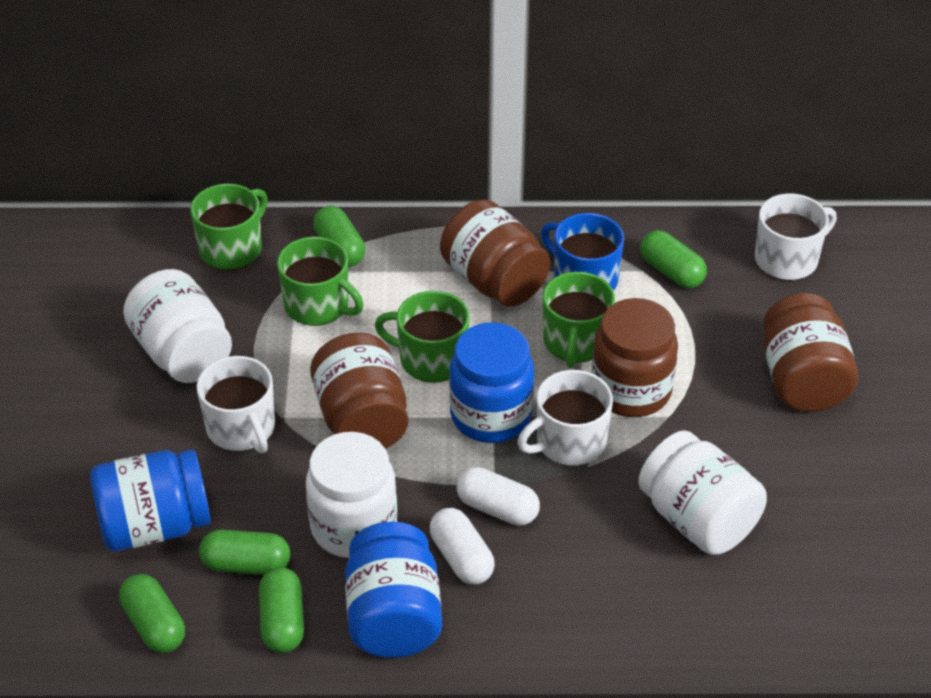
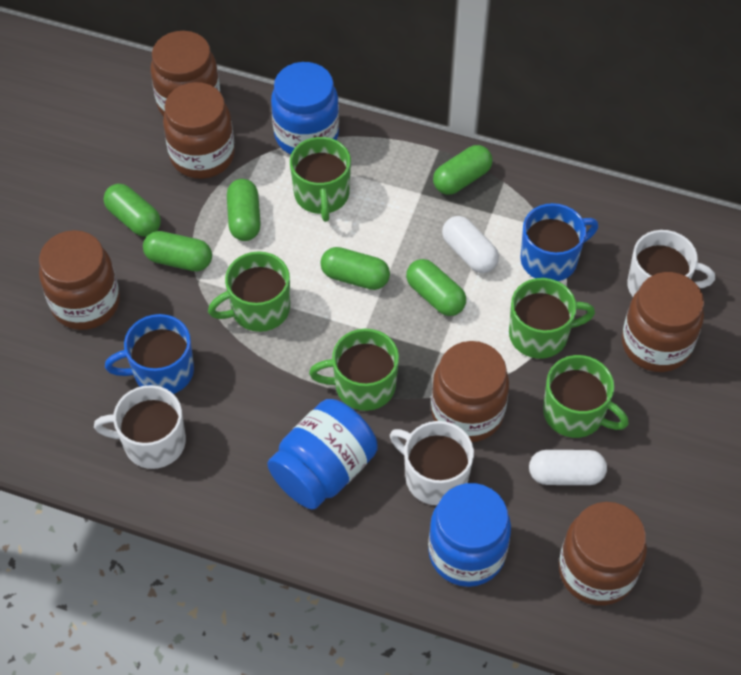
blue mug: 1 -> 2
brown jar: 4 -> 6
green capsule: 5 -> 6
green mug: 4 -> 5
white jar: 3 -> 0

